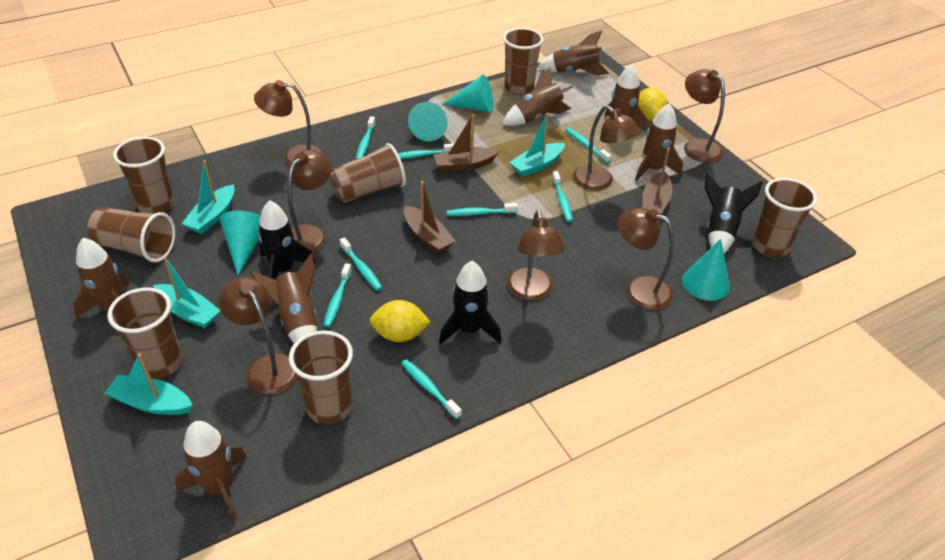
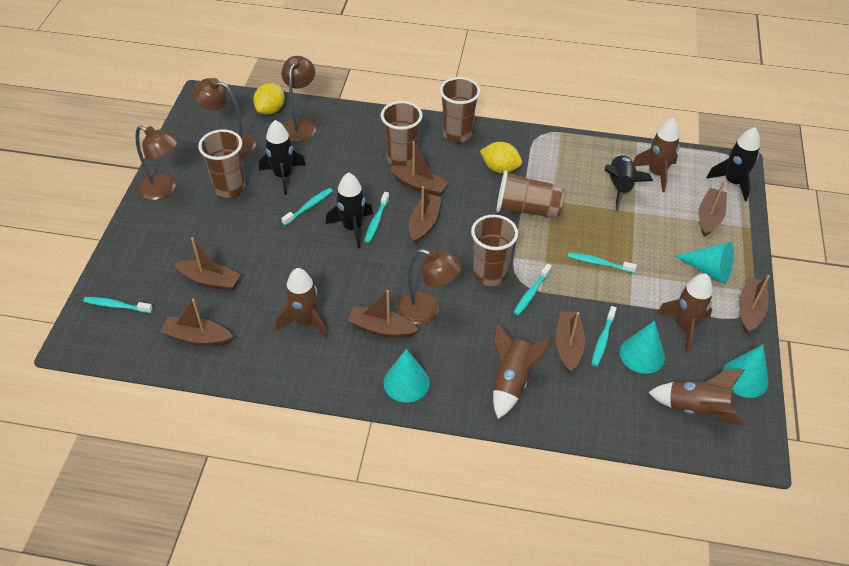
black rocket: 3 -> 4
brown boat: 3 -> 8
brown cup: 7 -> 5
brown lamp: 7 -> 4
brown rocket: 7 -> 5
turquoise boat: 4 -> 0
turquoise toothbrush: 8 -> 6

